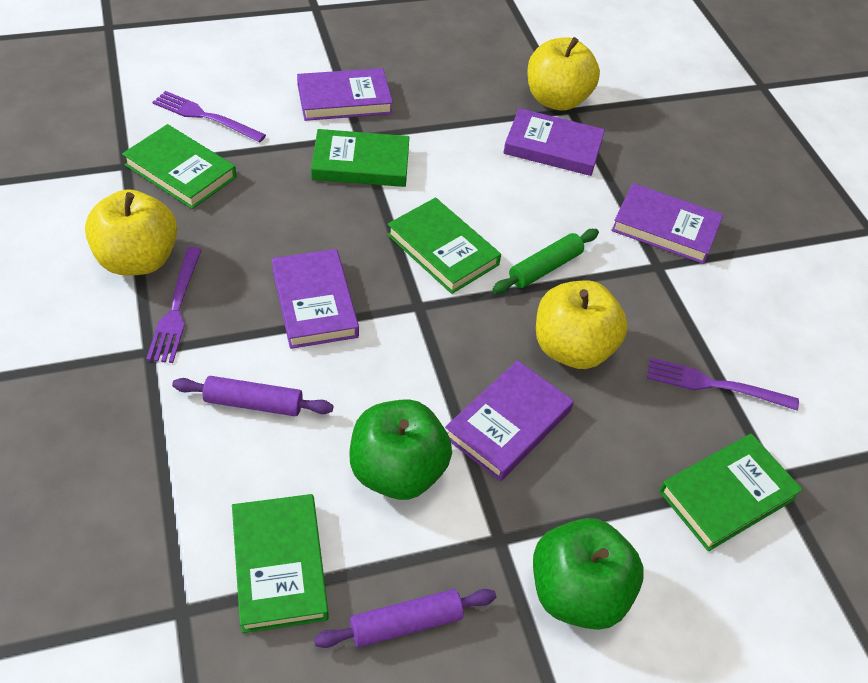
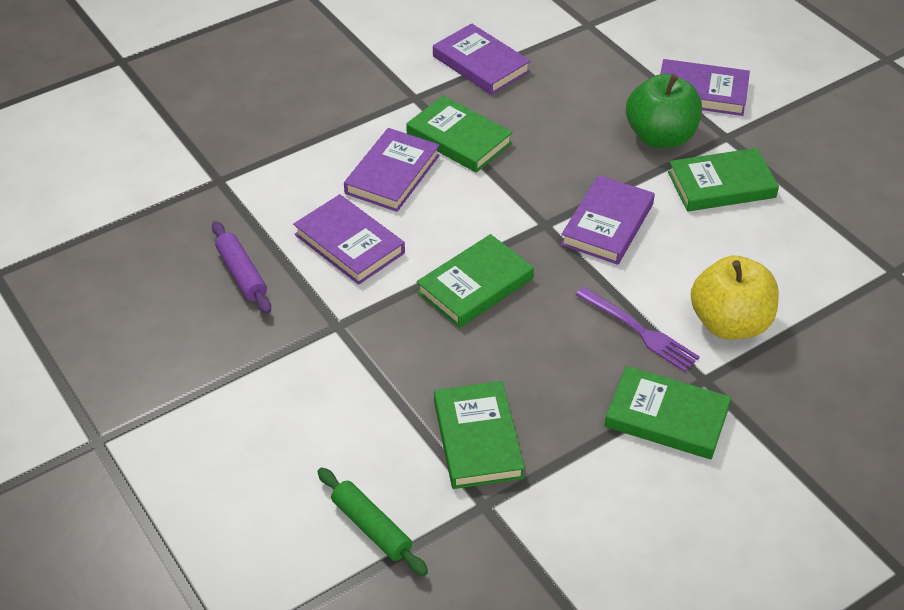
green apple: 2 -> 1
purple fork: 3 -> 1
purple rolling pin: 2 -> 1
yellow apple: 3 -> 1

